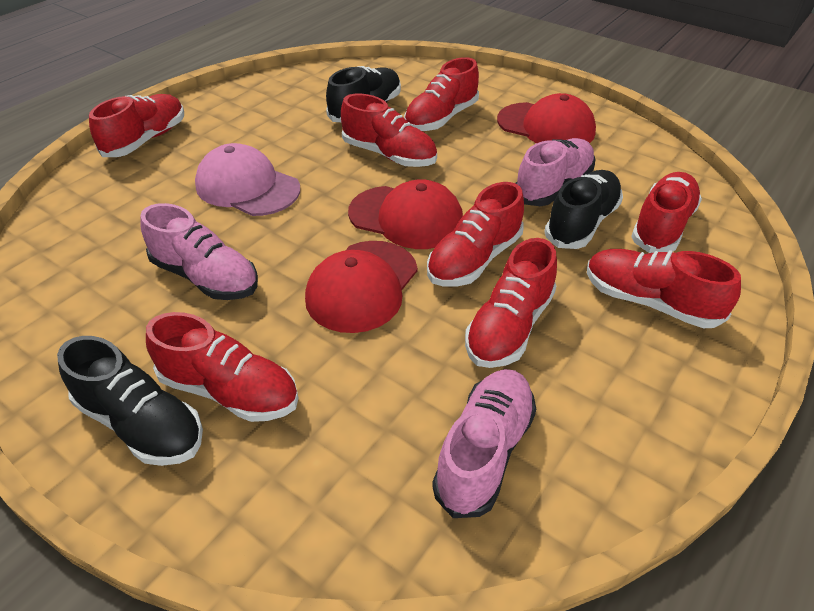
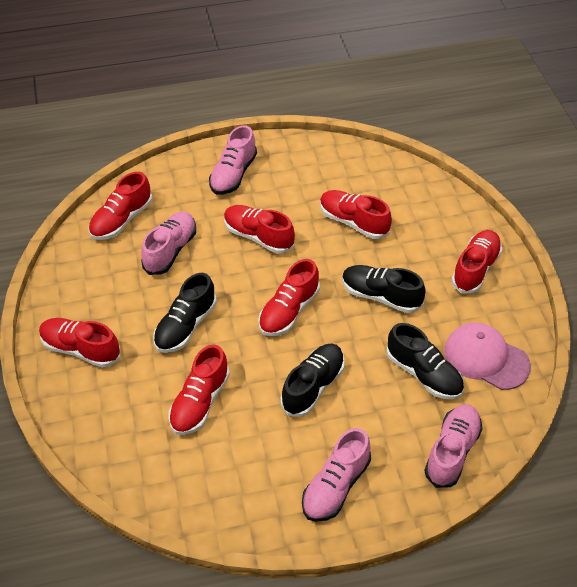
black shoe: 3 -> 4
pink shoe: 3 -> 4
red cap: 3 -> 0
red shoe: 8 -> 7

